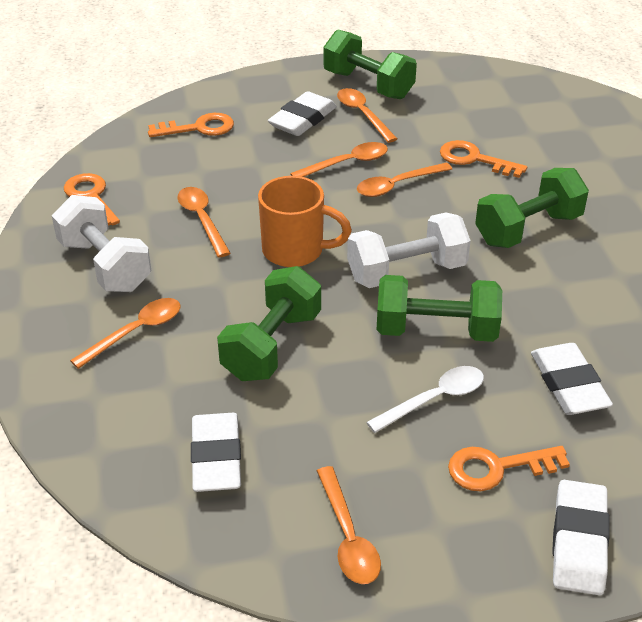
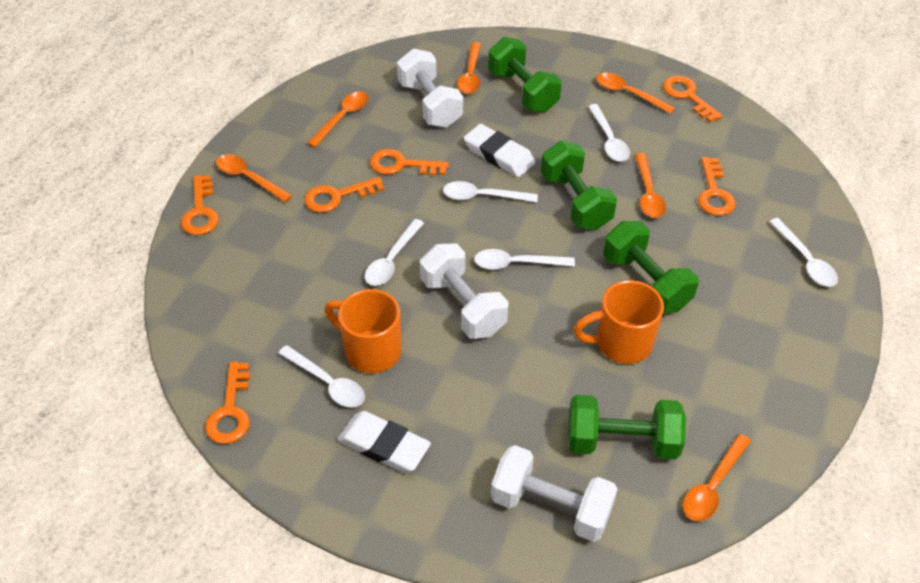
orange key: 4 -> 6
orange mug: 1 -> 2
white dumbbell: 2 -> 3
white eraser: 4 -> 2
white spoon: 1 -> 6

